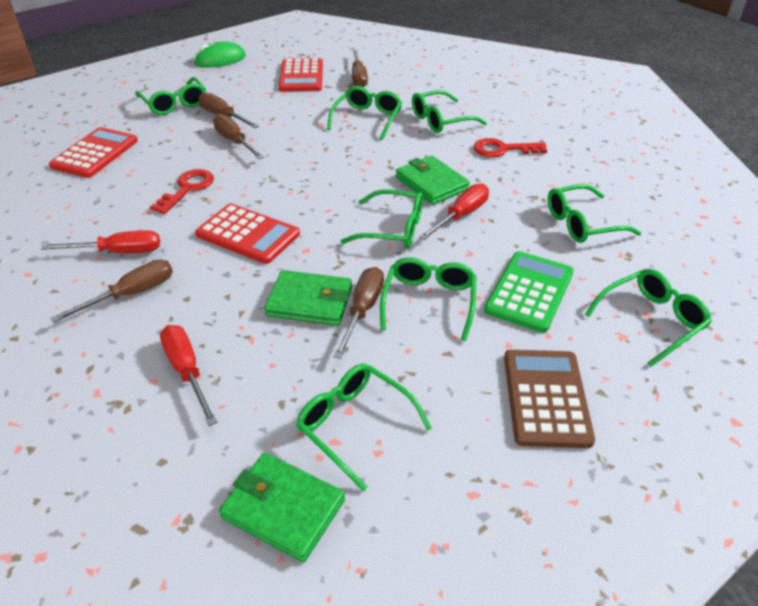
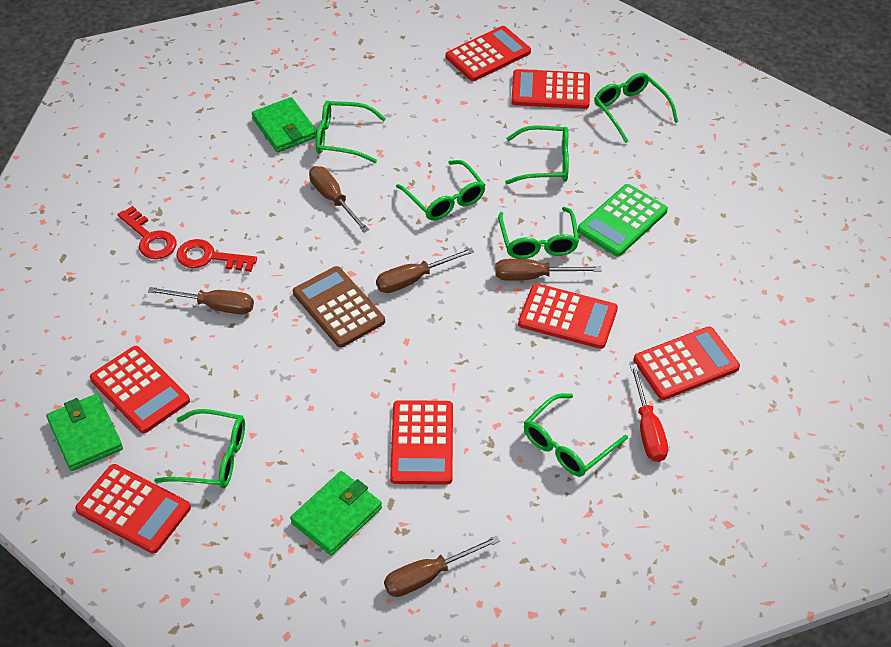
green glasses: 8 -> 7
green mouse: 1 -> 0
red calculator: 3 -> 7
red screwdriver: 3 -> 1

